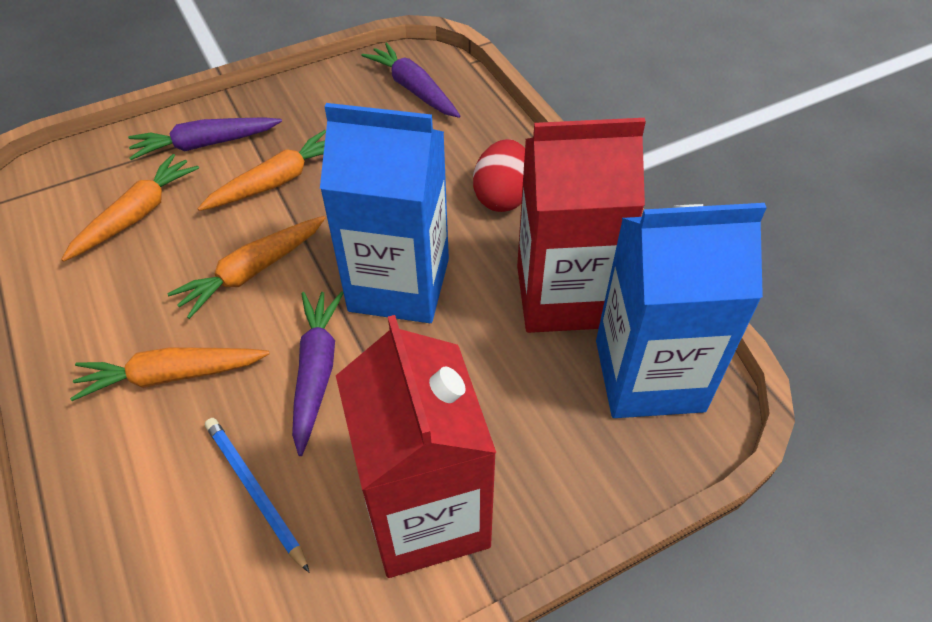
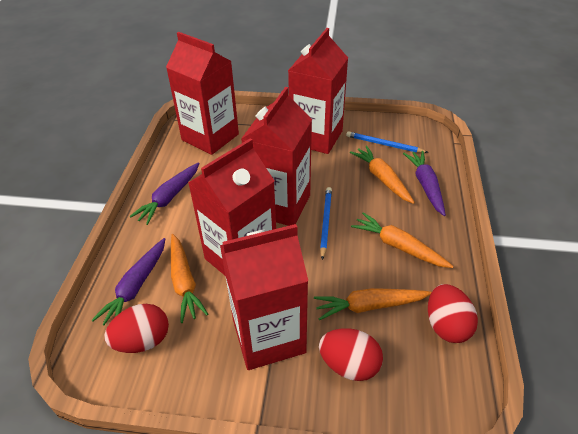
blue carton: 2 -> 0
blue pencil: 1 -> 2
red carton: 2 -> 5
red egg: 1 -> 3

